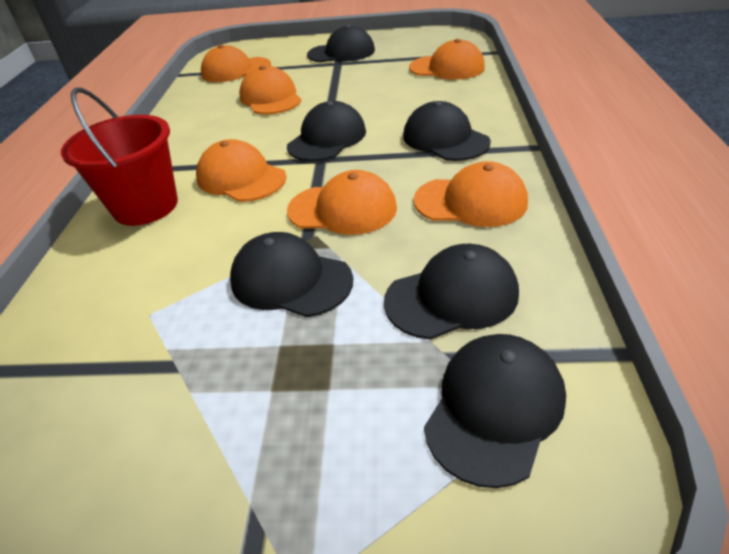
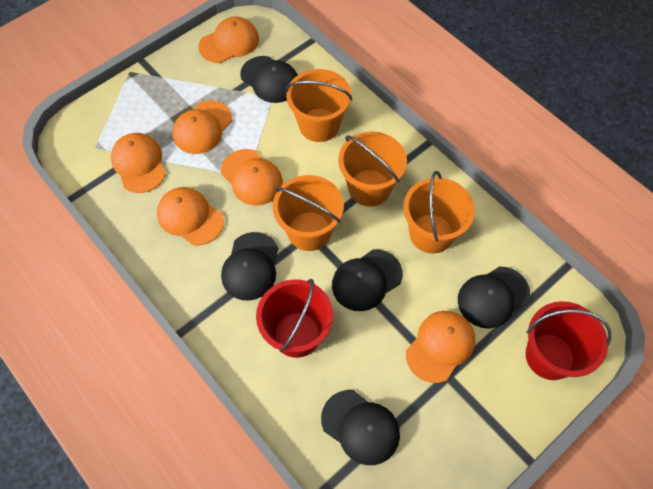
black cap: 6 -> 5
orange bucket: 0 -> 4
red bucket: 1 -> 2

